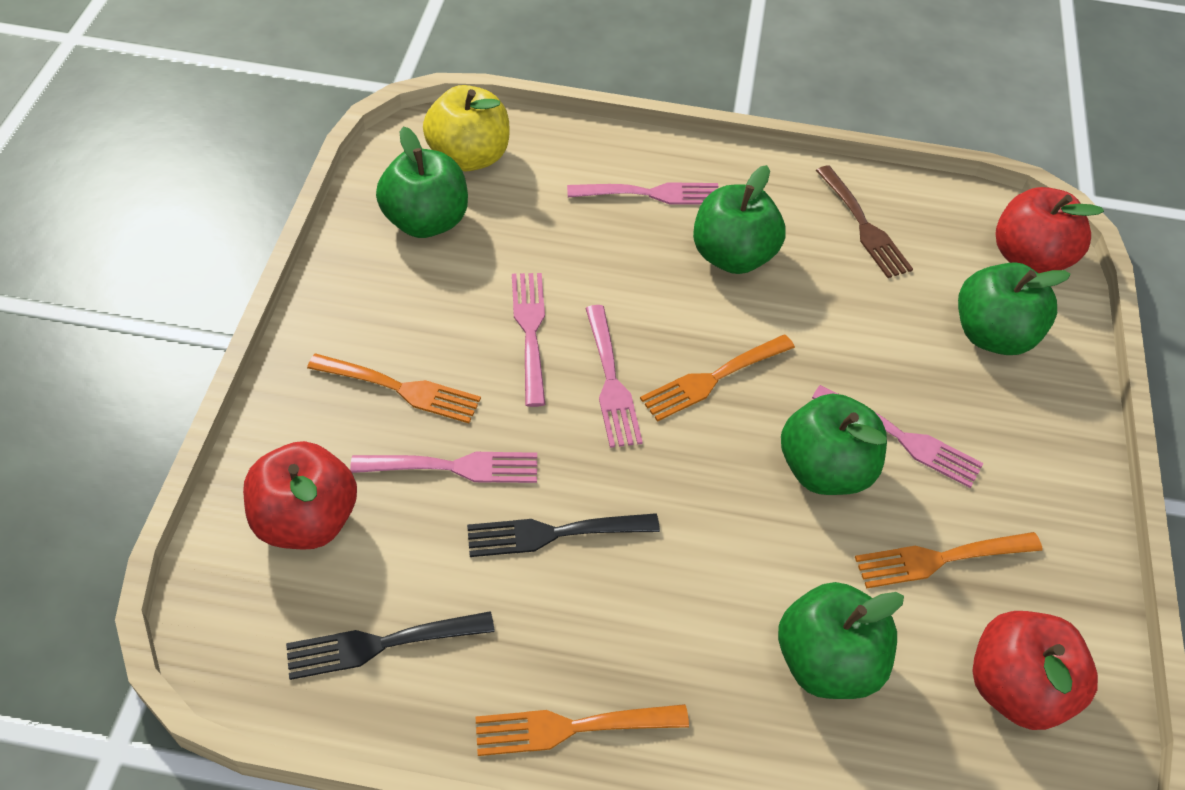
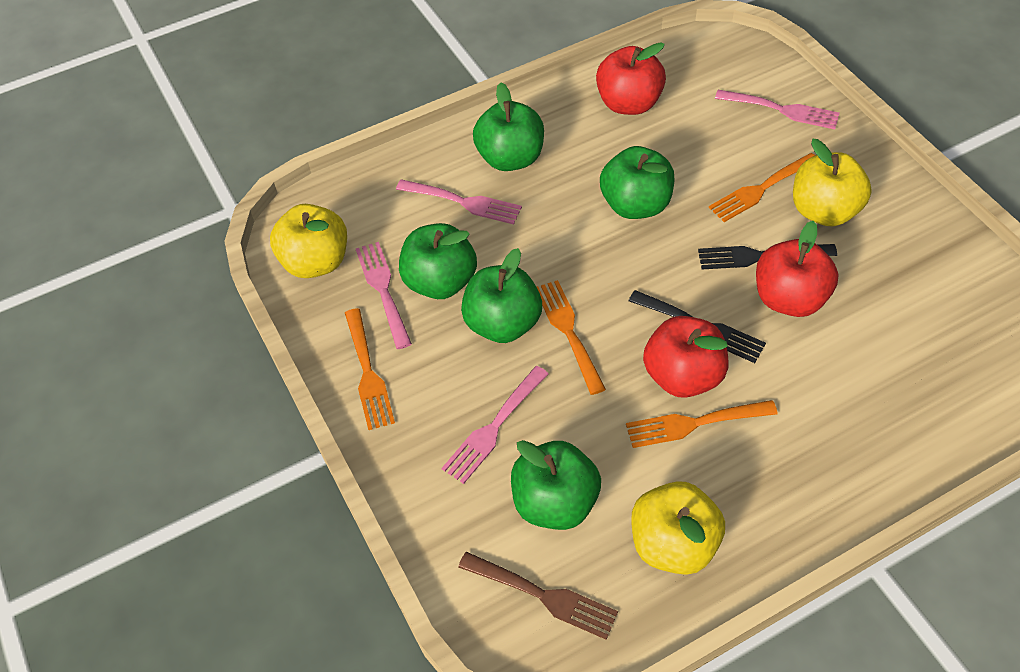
pink fork: 5 -> 4
yellow apple: 1 -> 3

